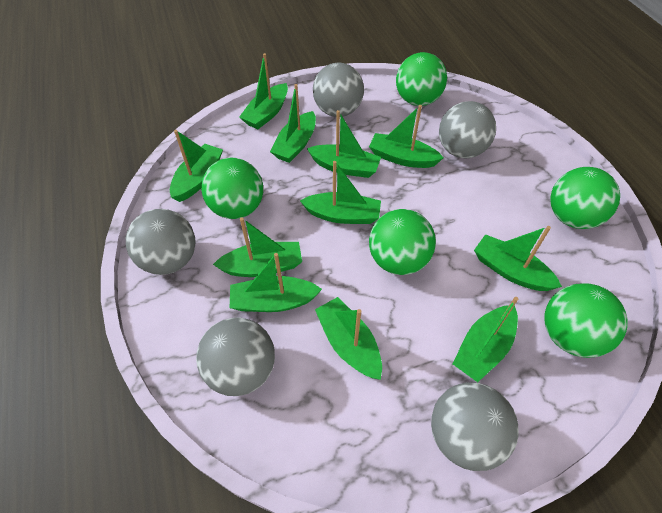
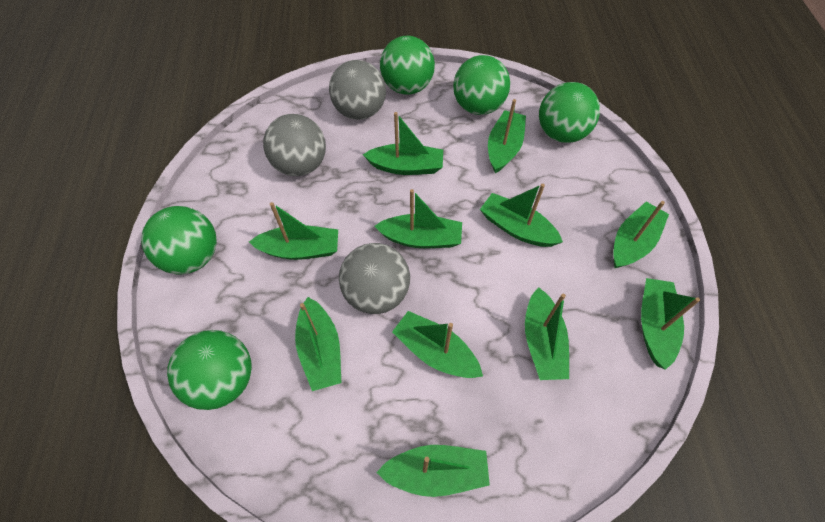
grey ball: 5 -> 3

